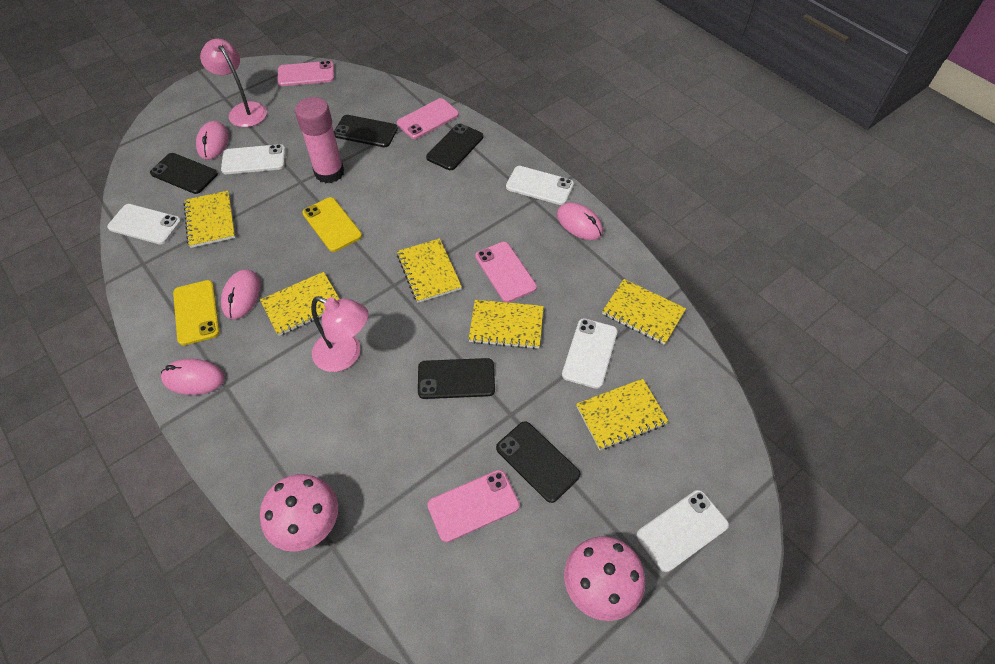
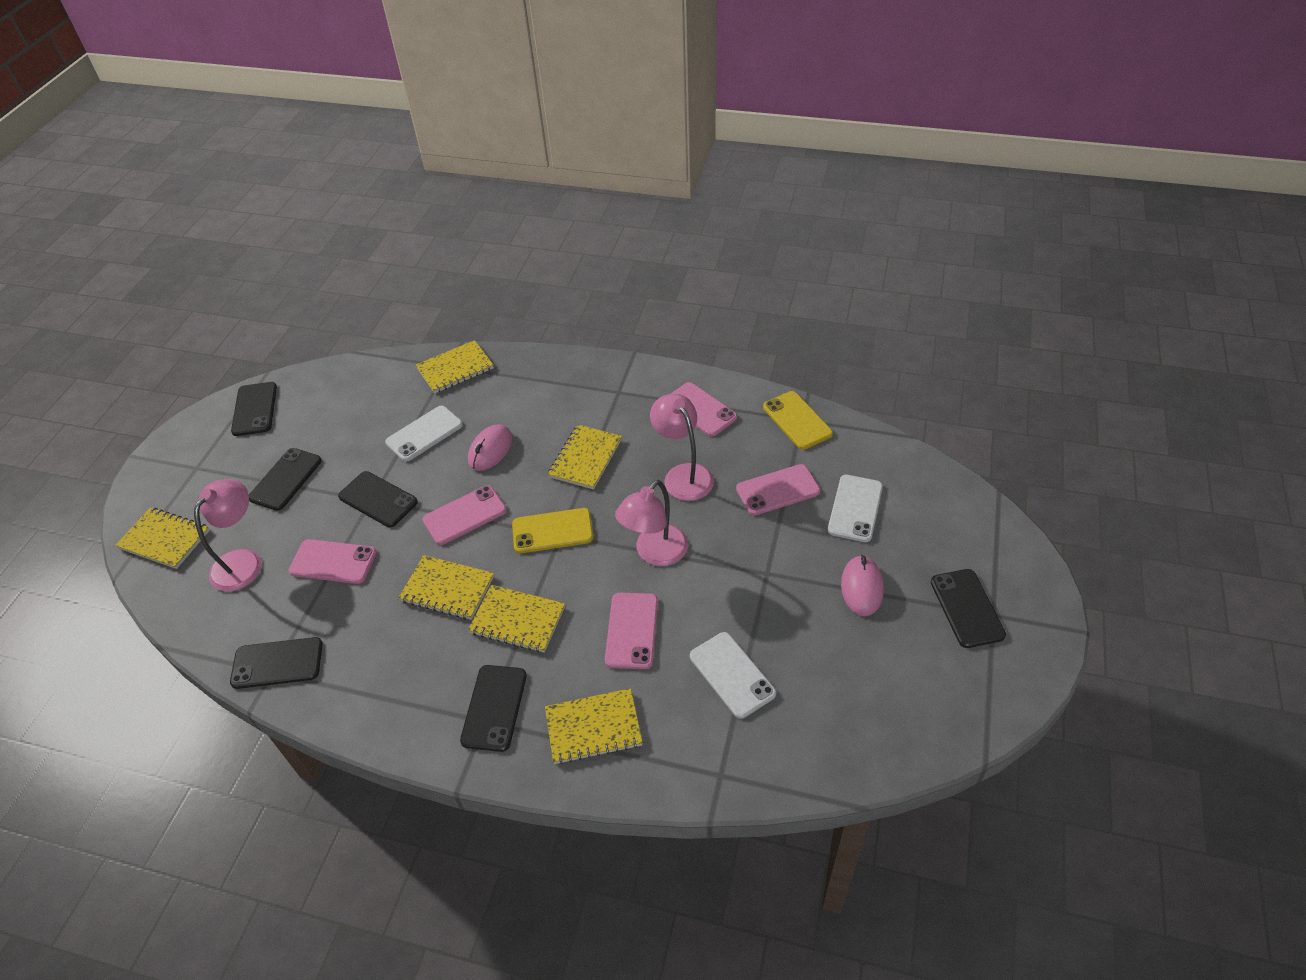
black phone: 5 -> 6
pink glue stick: 1 -> 0
pink lamp: 2 -> 3
pink mouse: 4 -> 2
pink mushroom: 2 -> 0
pink phone: 4 -> 5
white phone: 5 -> 3

